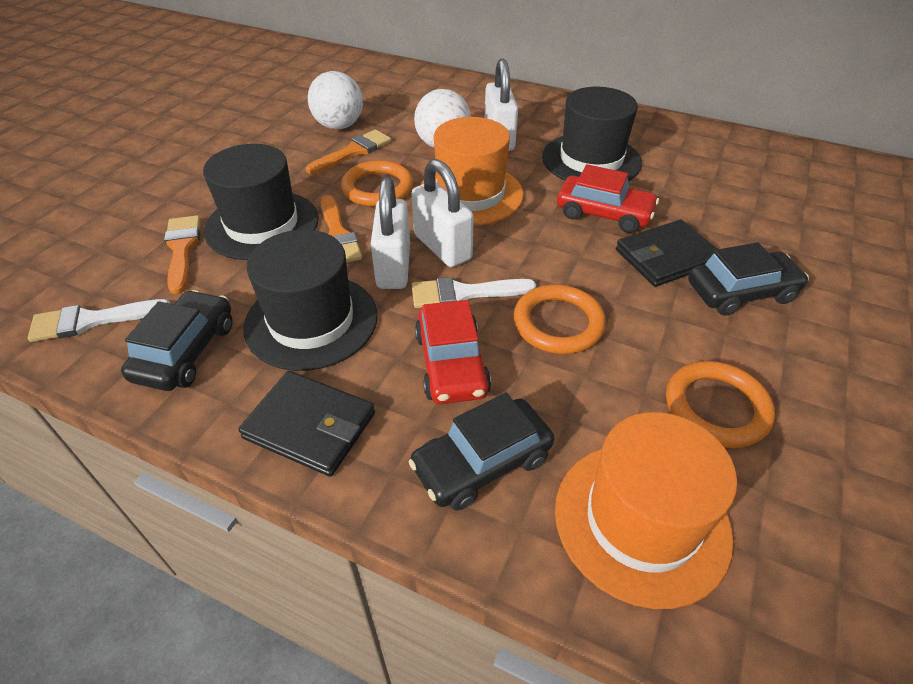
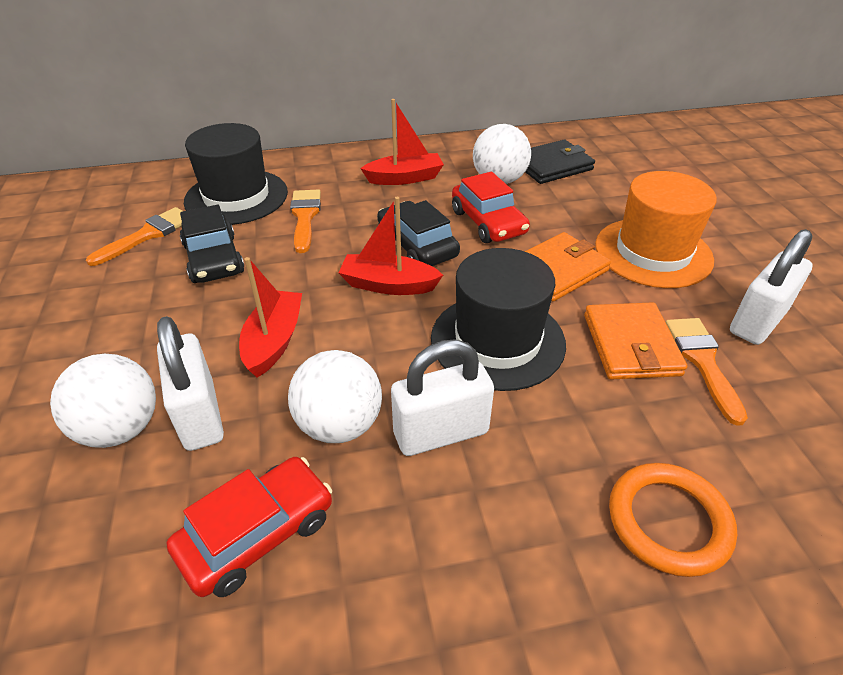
black car: 3 -> 2
black hat: 3 -> 2
black wallet: 2 -> 1
orange hat: 2 -> 1
orange ring: 3 -> 1
orange wallet: 0 -> 2
red boat: 0 -> 3
white ball: 2 -> 3
white brush: 2 -> 0

